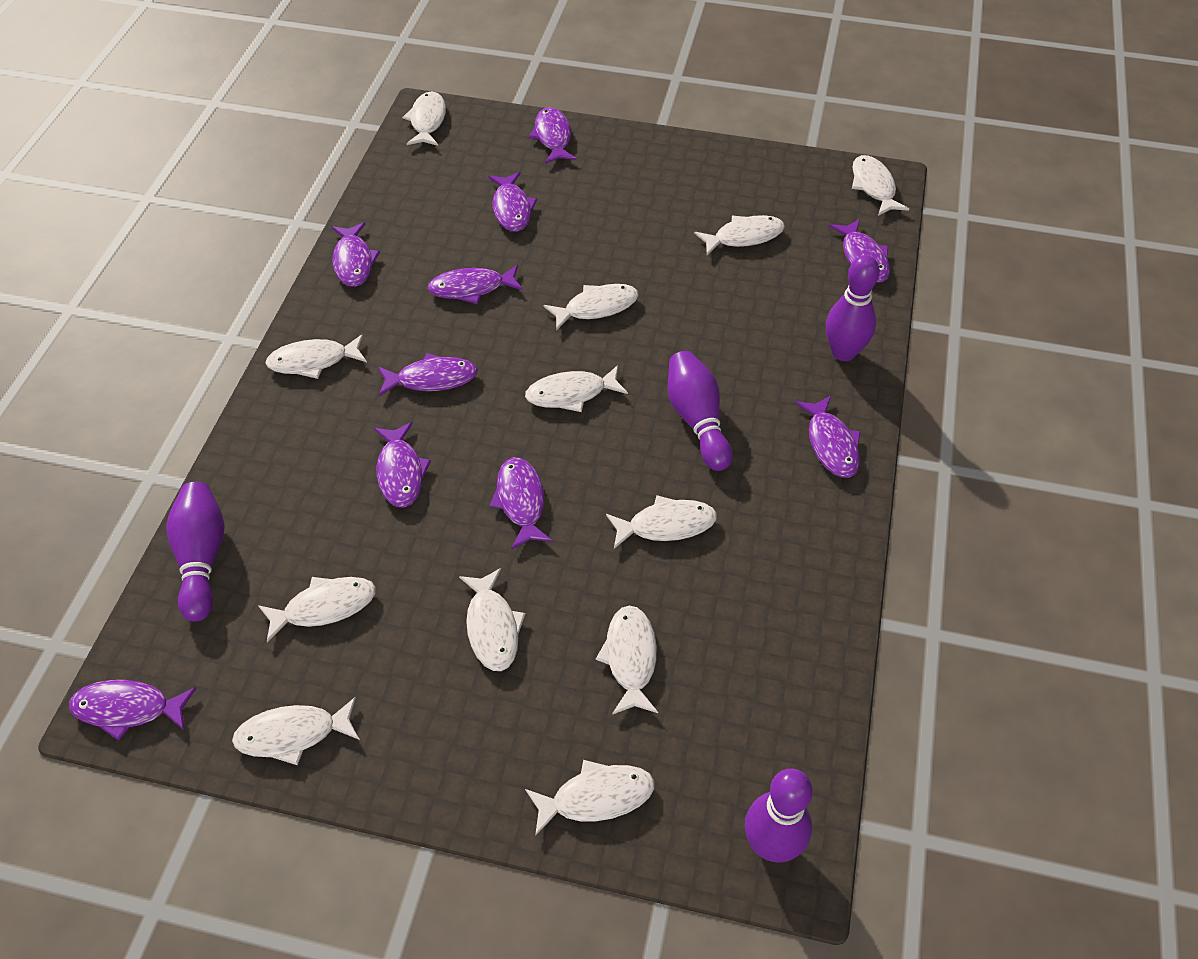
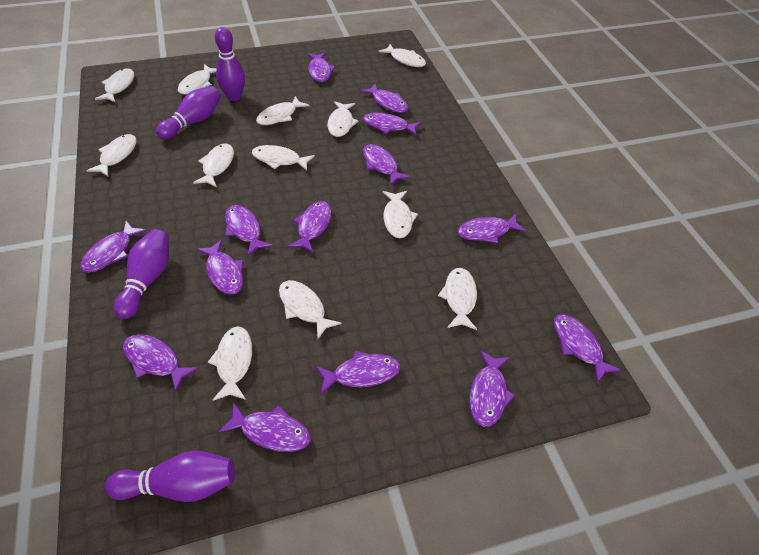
purple fish: 10 -> 14

